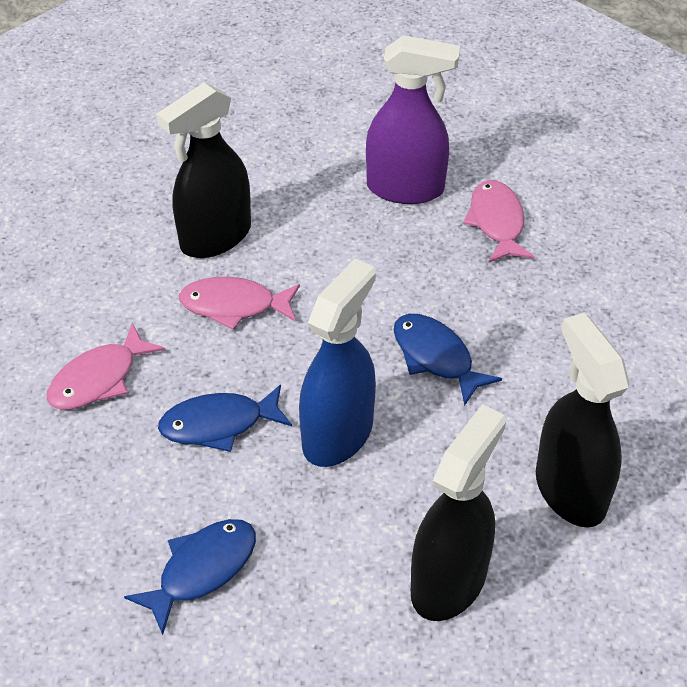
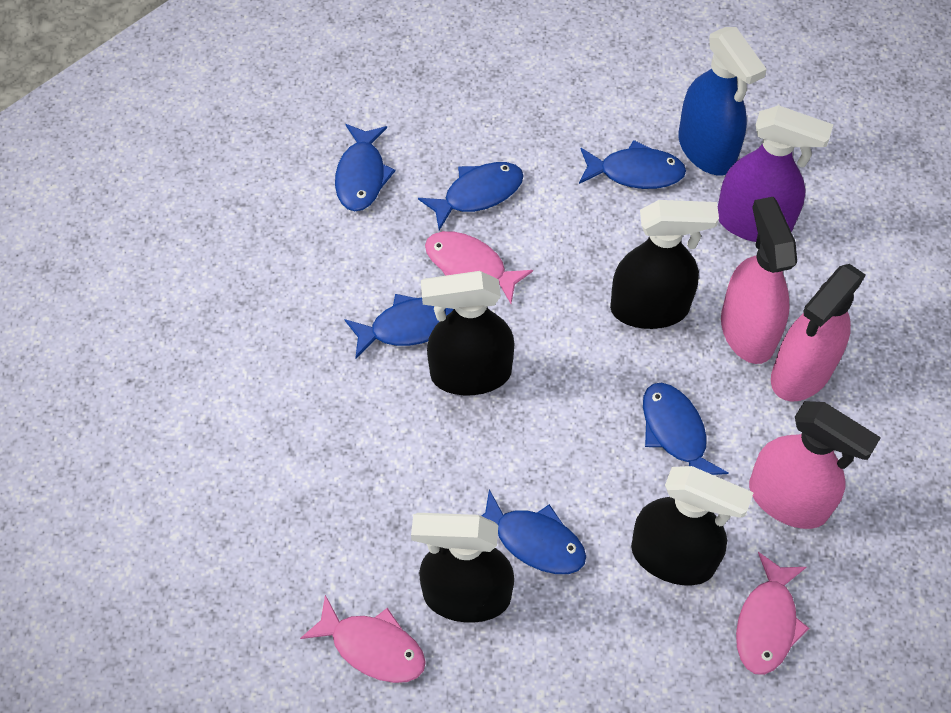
black spray bottle: 3 -> 4
blue fish: 3 -> 6
pink spray bottle: 0 -> 3

